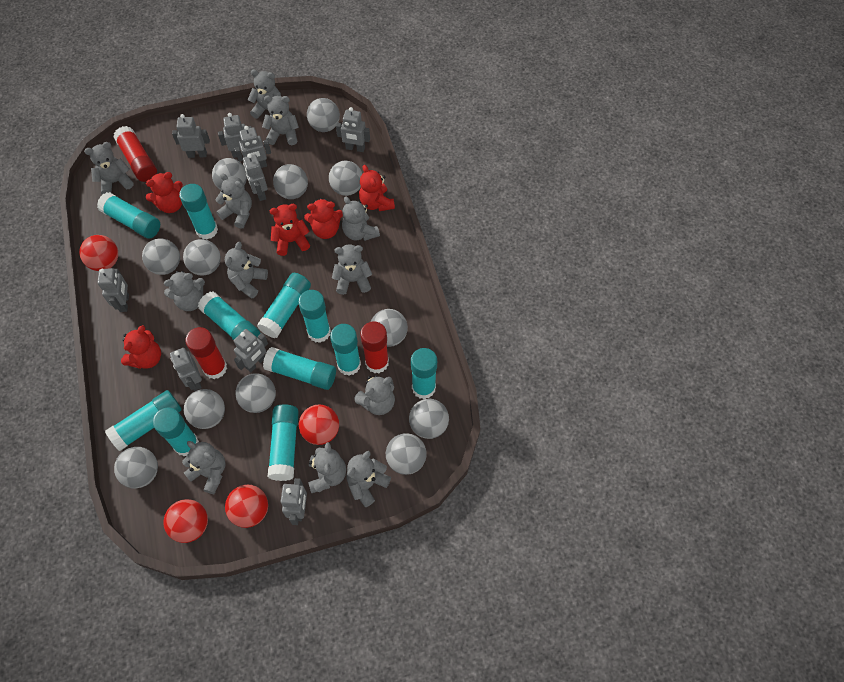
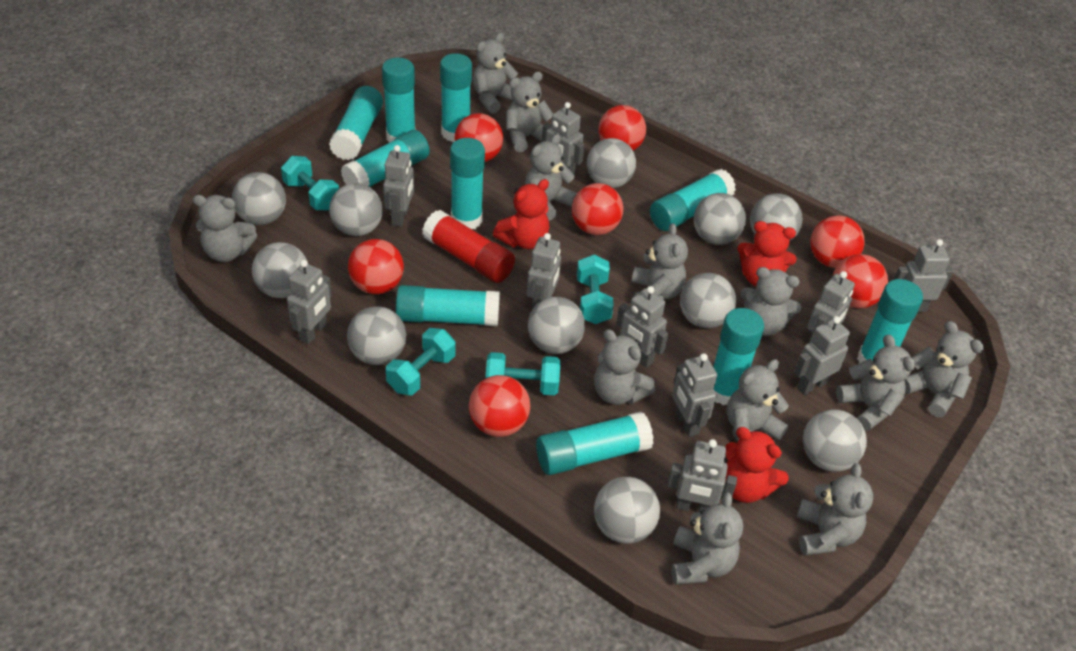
grey ball: 12 -> 11
grey robot: 9 -> 10
red ball: 4 -> 7
red glue stick: 3 -> 1
red teddy bear: 5 -> 3
turquoise dumbbell: 0 -> 4
turquoise glue stick: 11 -> 10

